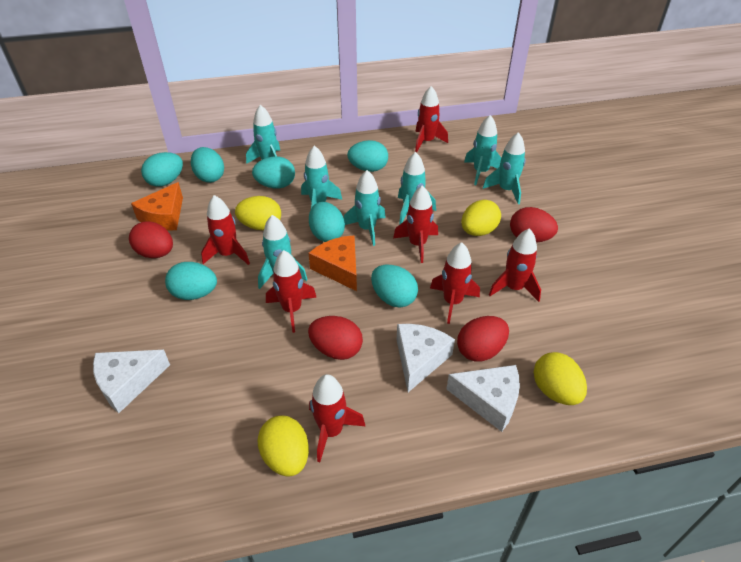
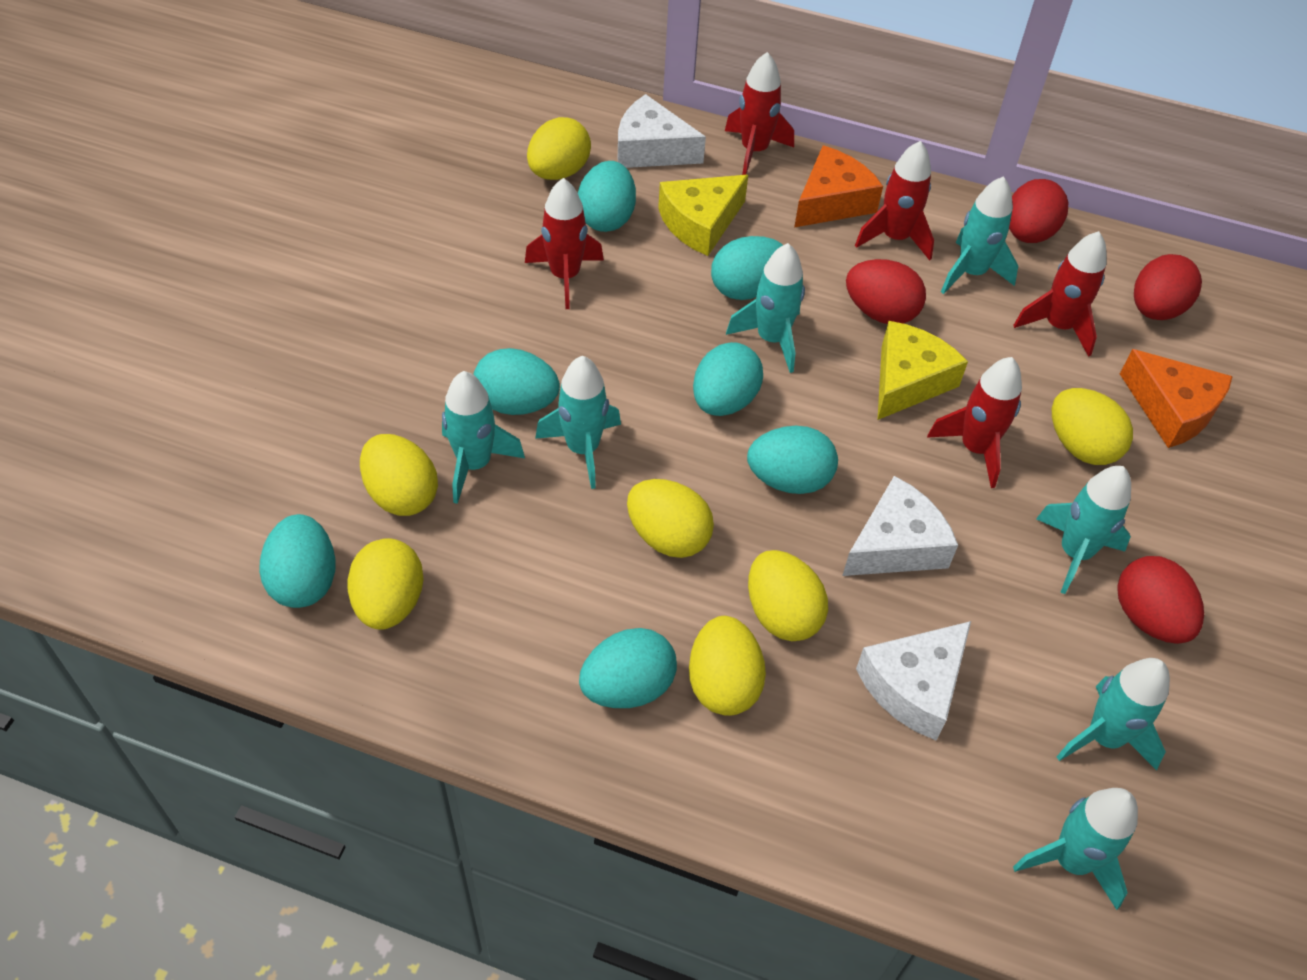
red rocket: 7 -> 5
yellow cheese: 0 -> 2
yellow egg: 4 -> 7

